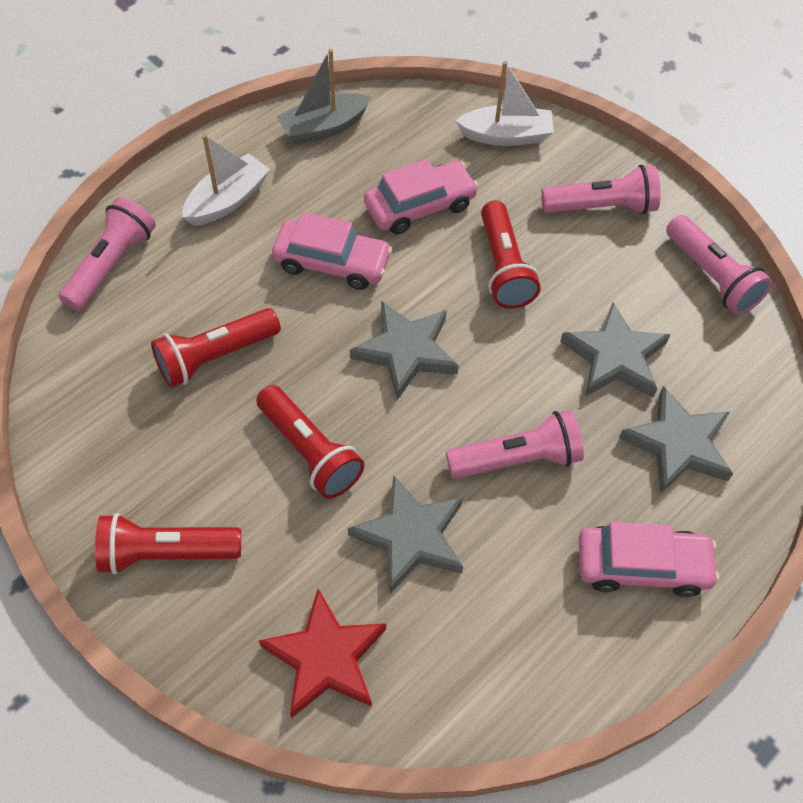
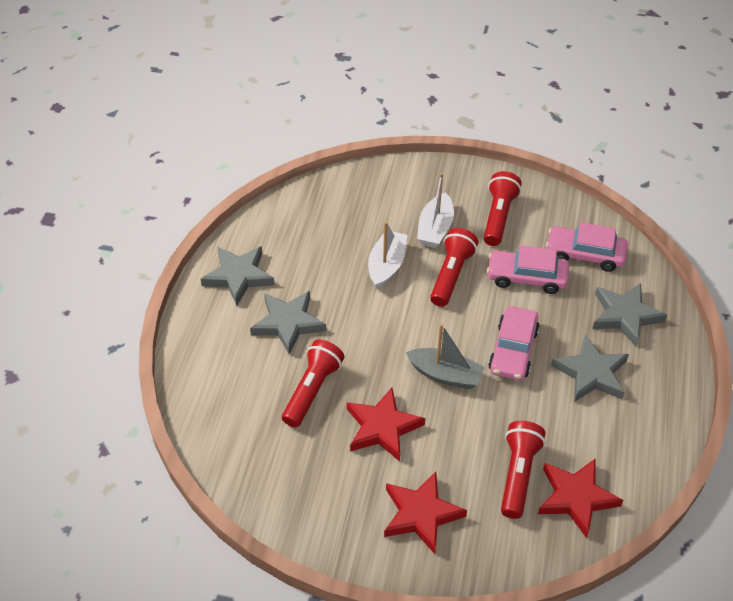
pink flashlight: 4 -> 0
red star: 1 -> 3

